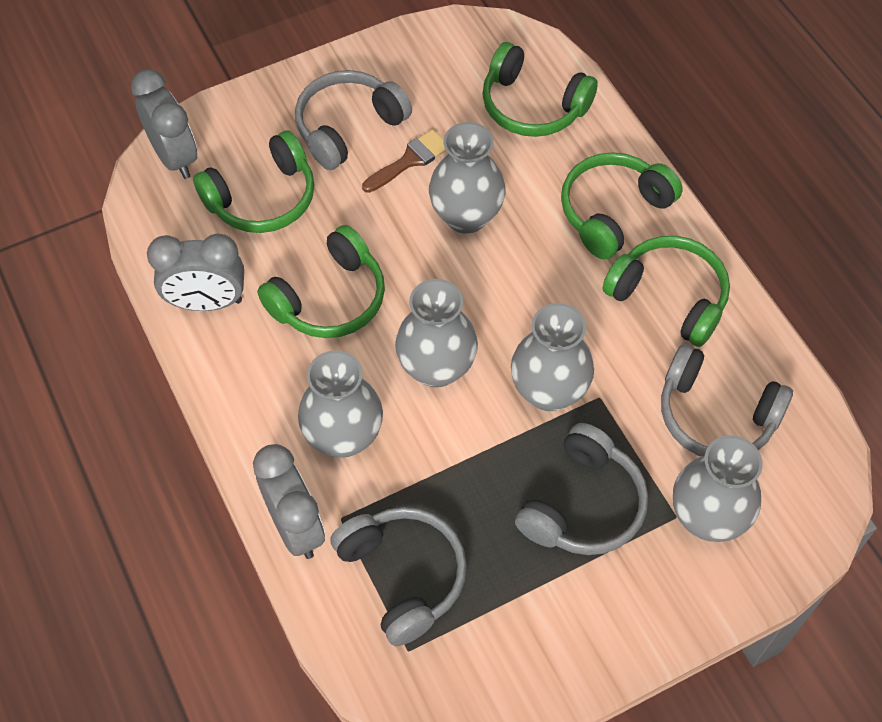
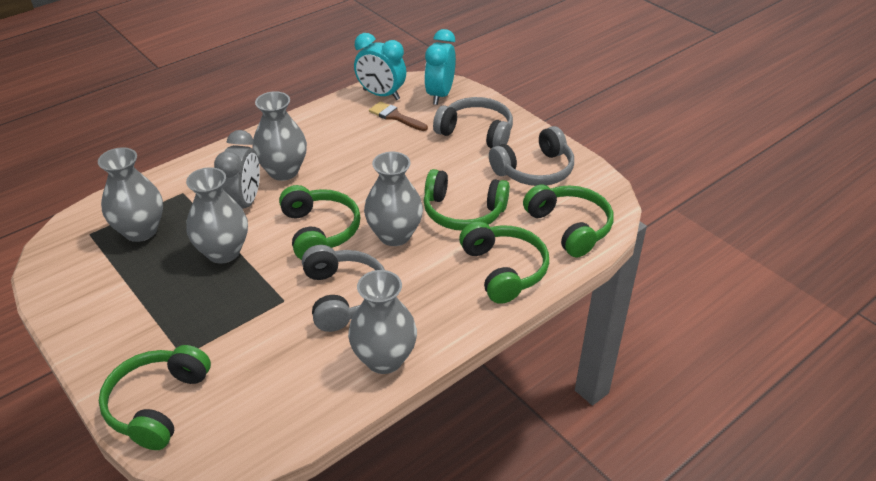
grey clock: 3 -> 1
grey headphones: 4 -> 3
turquoise clock: 0 -> 2

